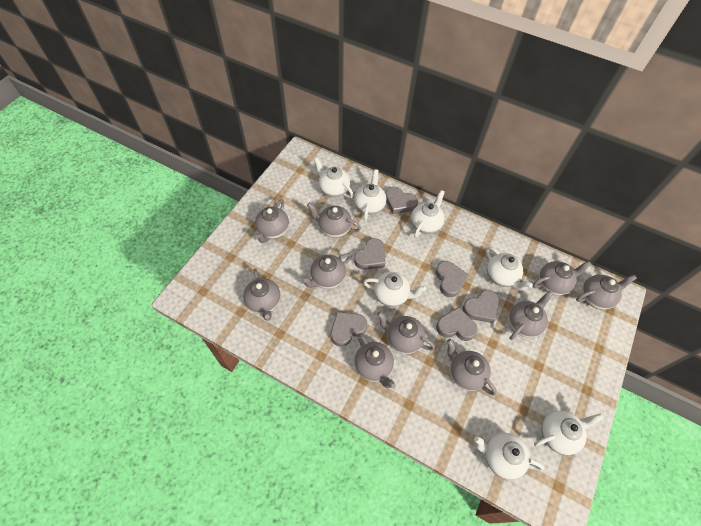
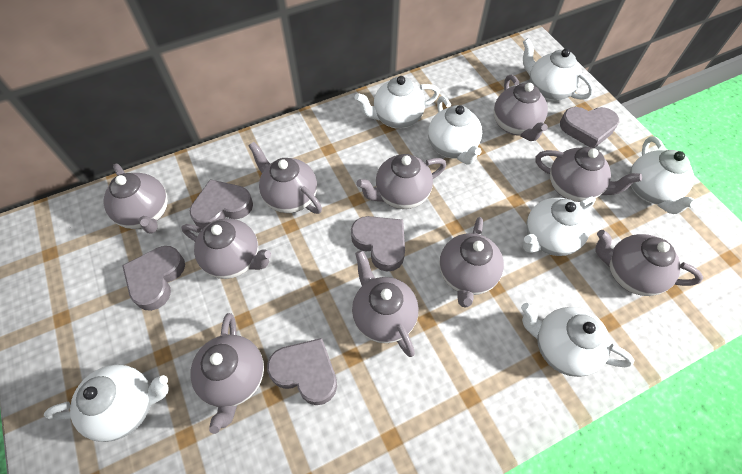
grey heart: 6 -> 5

